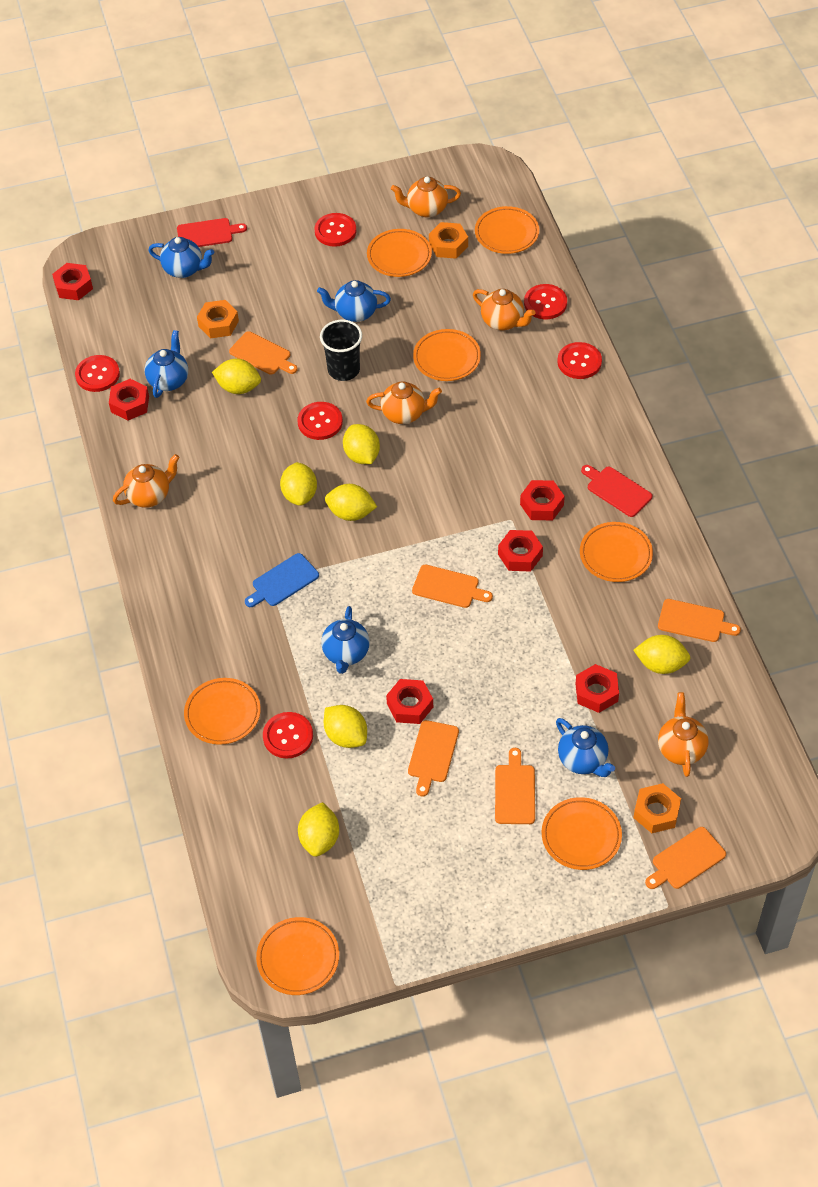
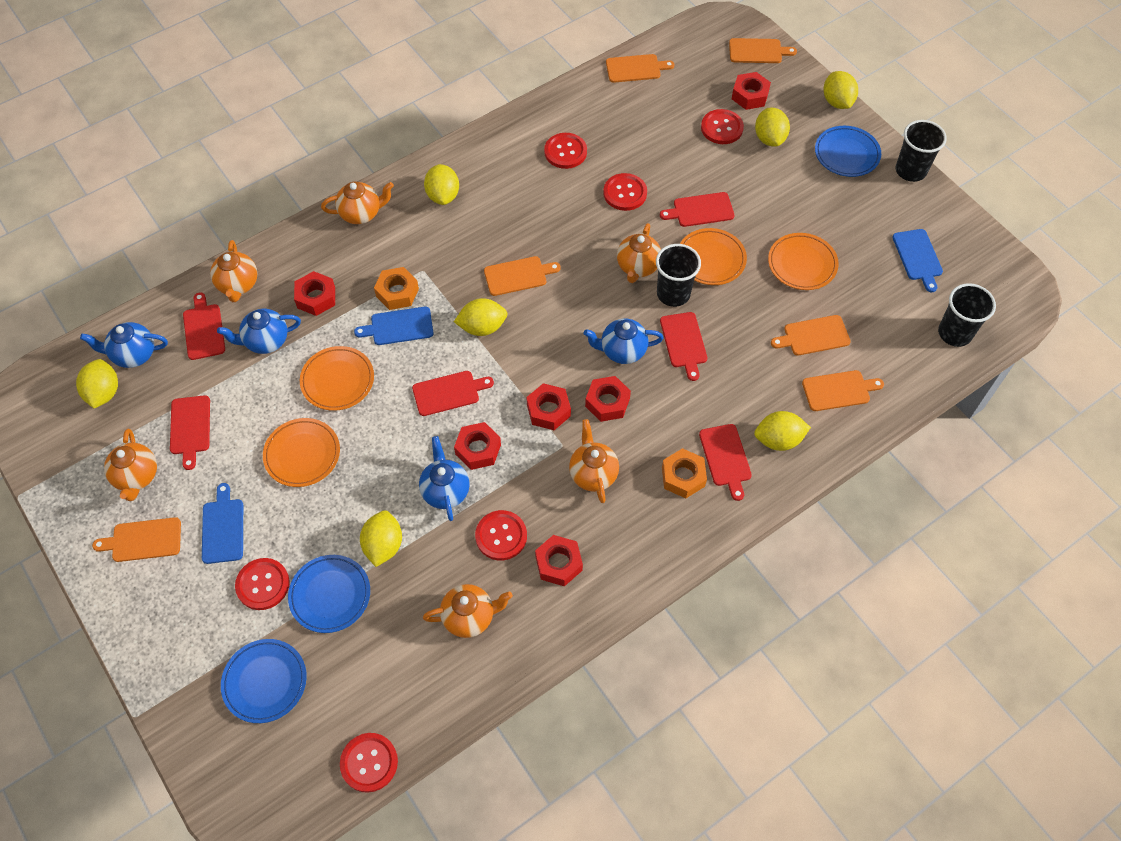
black cup: 1 -> 3
blue cutting board: 1 -> 3
blue plate: 0 -> 3
blue teapot: 5 -> 4
orange nut: 3 -> 2
orange plate: 7 -> 4
orange teapot: 5 -> 6
red cutting board: 2 -> 6

